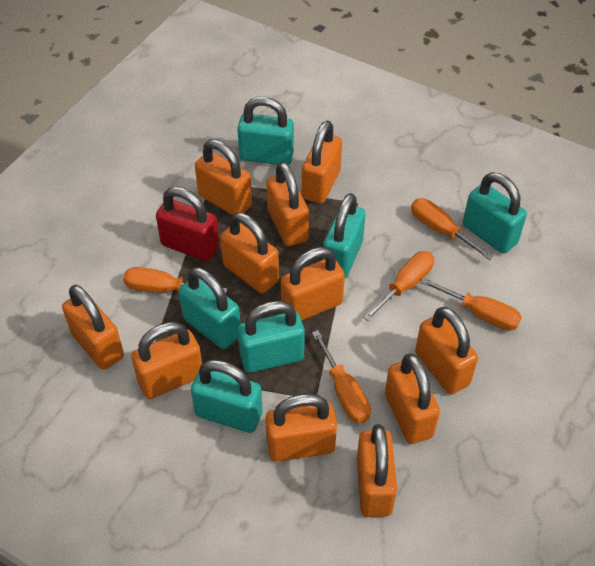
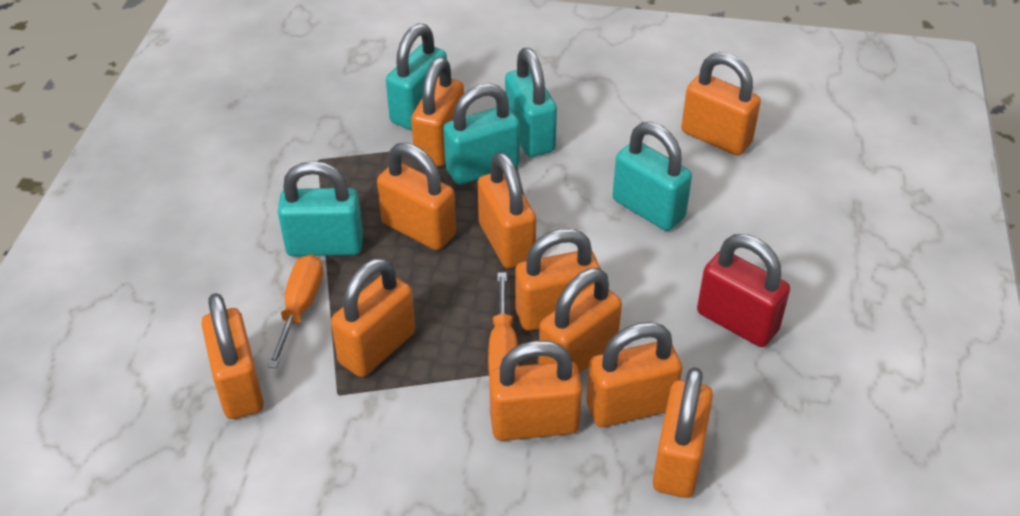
orange screwdriver: 5 -> 2
turquoise padlock: 6 -> 5

